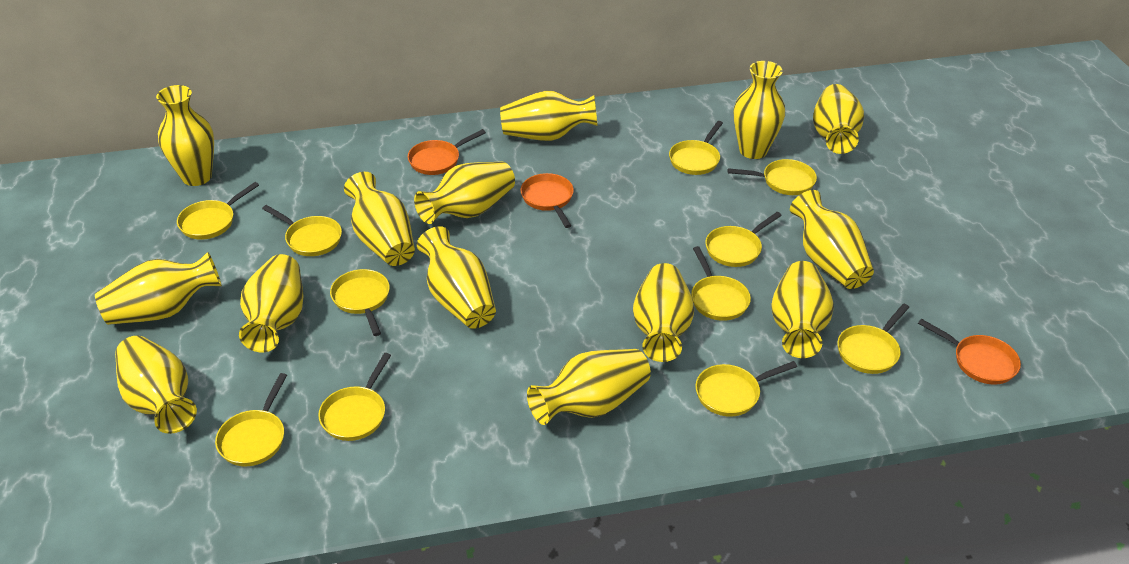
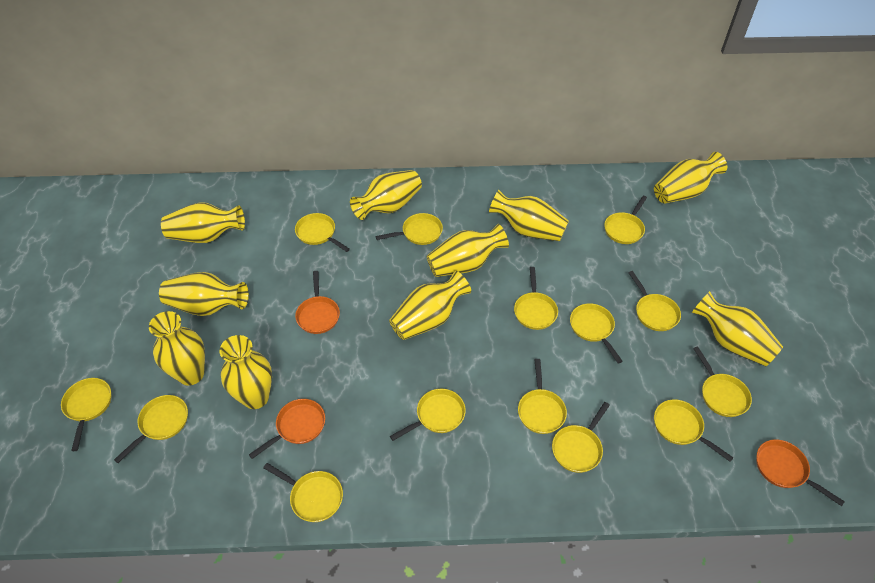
yellow pan: 11 -> 14
yellow vase: 14 -> 10

